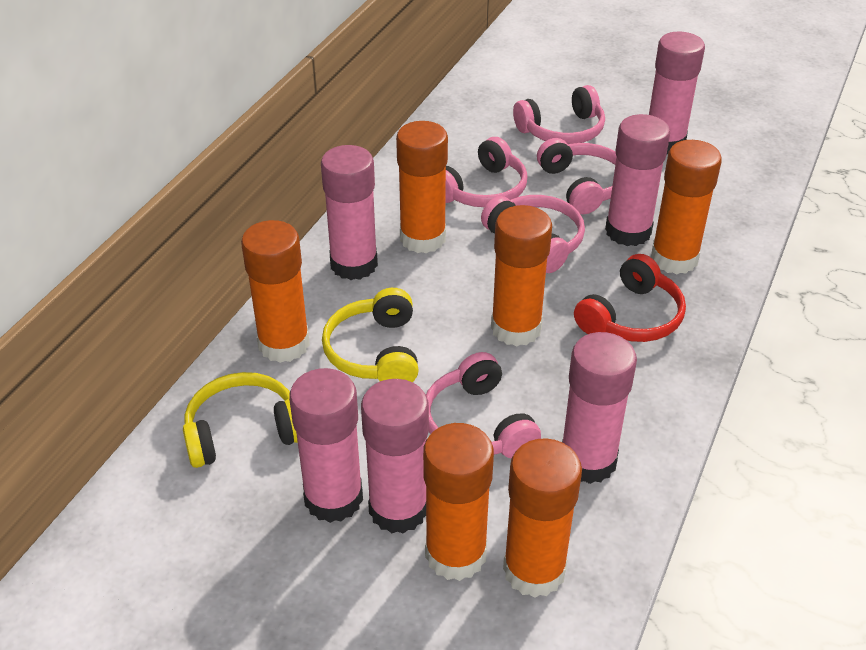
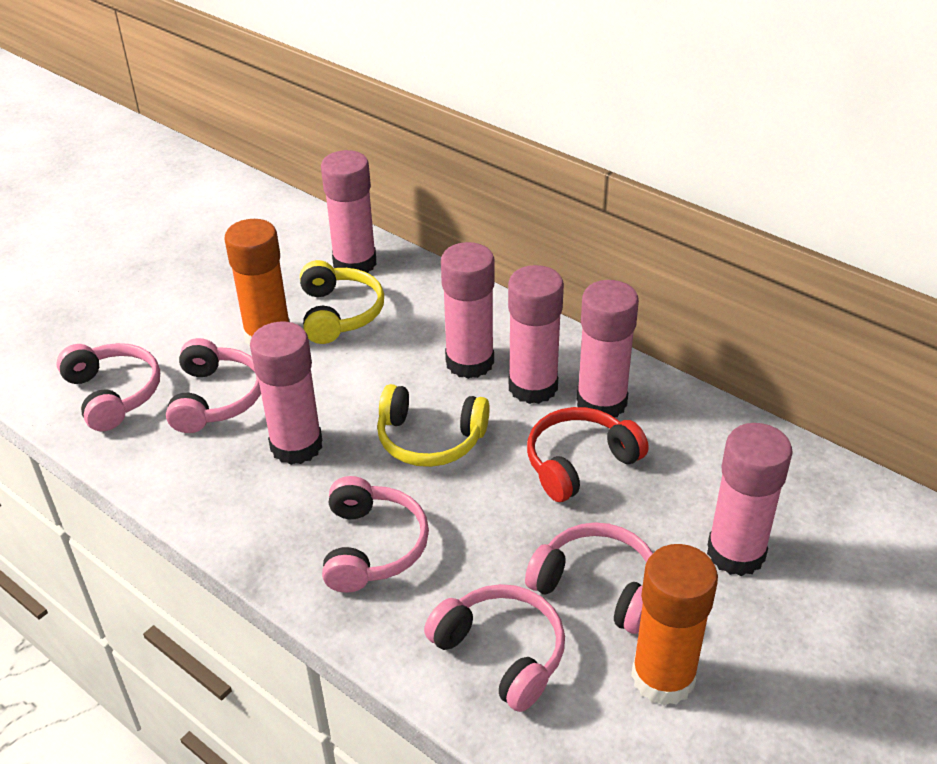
orange glue stick: 6 -> 2

